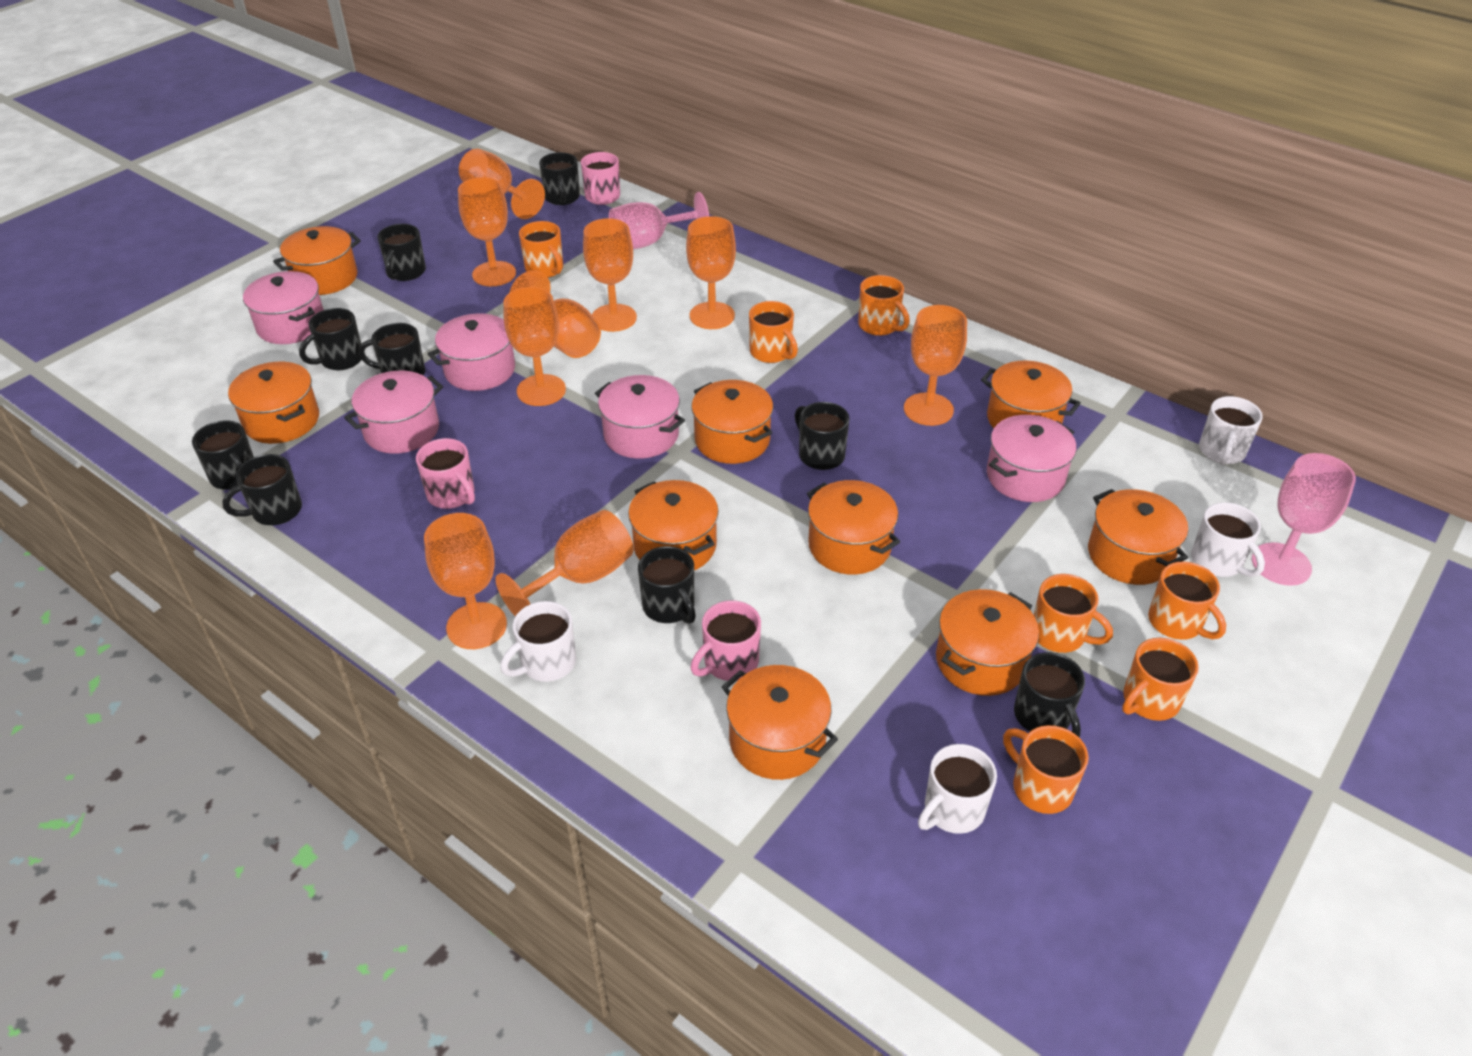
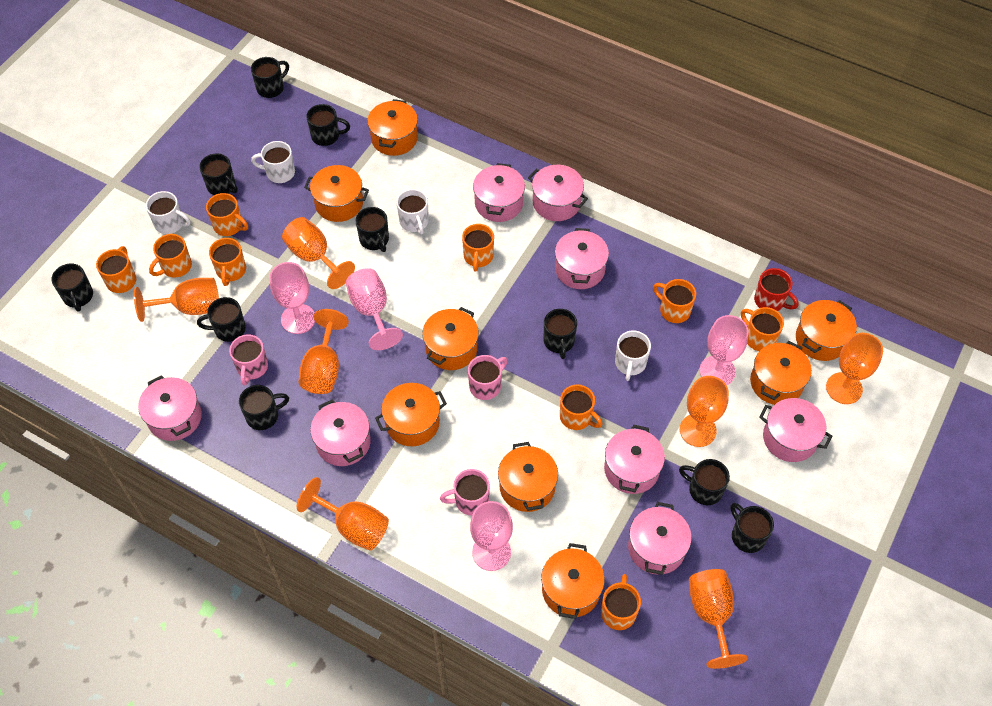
black mug: 9 -> 10
orange goblet: 9 -> 7
orange mug: 7 -> 9
orange pot: 9 -> 8
pink goblet: 2 -> 4
pink pot: 5 -> 8
red mug: 0 -> 1

